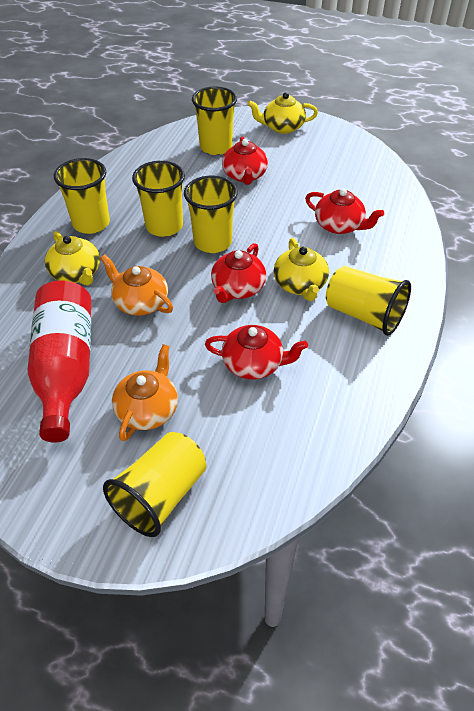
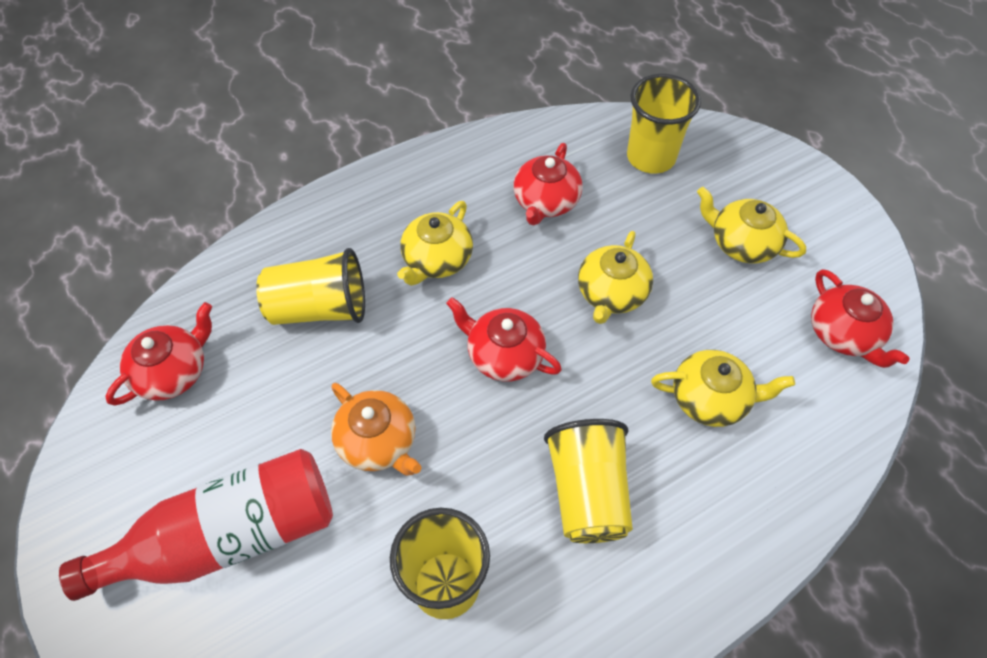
orange teapot: 2 -> 1
yellow cup: 6 -> 4
yellow teapot: 3 -> 4

